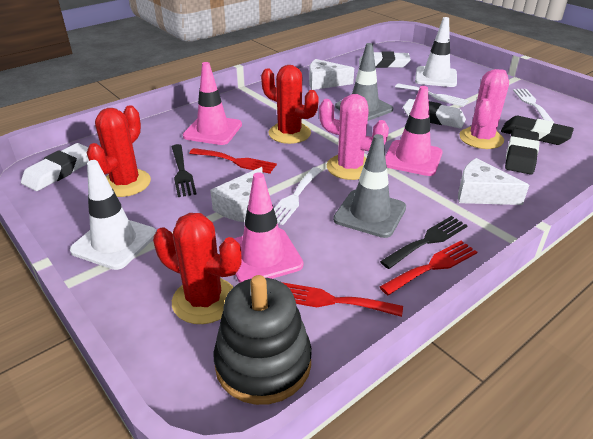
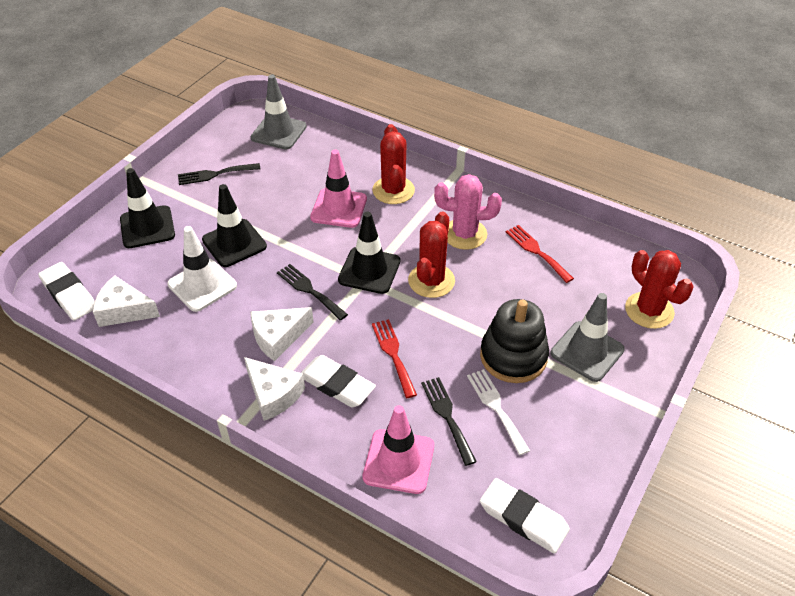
black eraser: 2 -> 0
black fork: 2 -> 3
black traffic cone: 0 -> 3
pink cactus: 2 -> 1
pink traffic cone: 3 -> 2
red fork: 3 -> 2
white fork: 3 -> 1
white traffic cone: 2 -> 1

